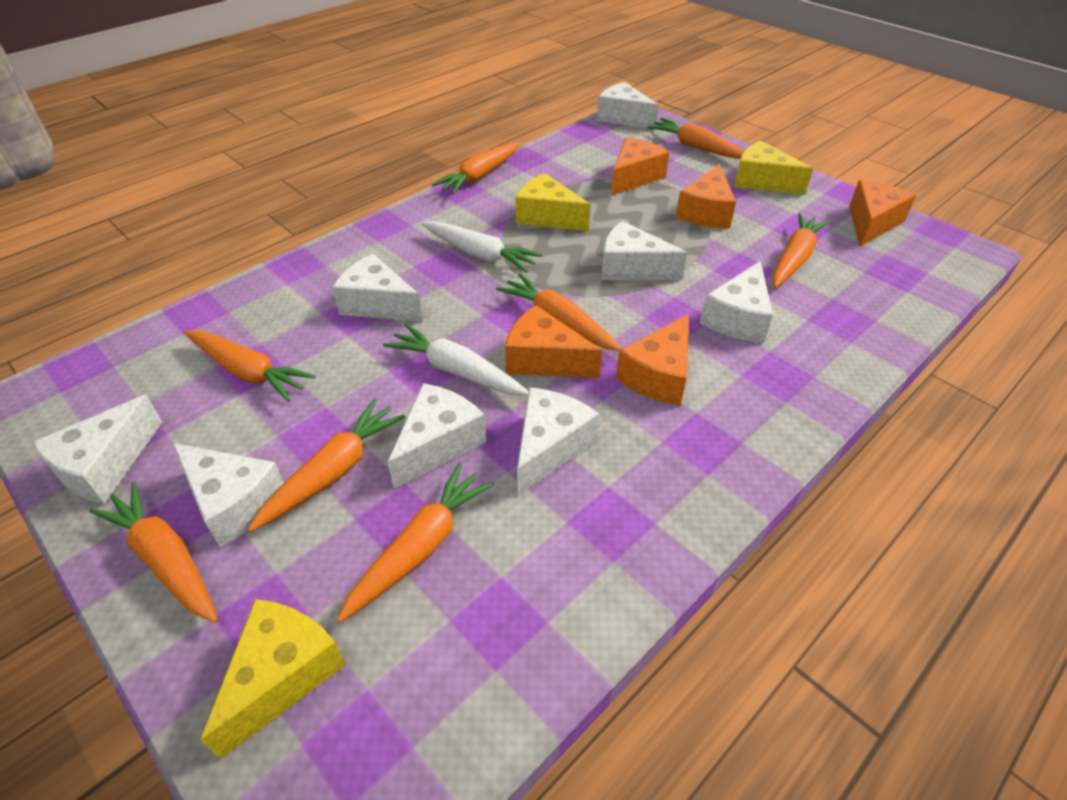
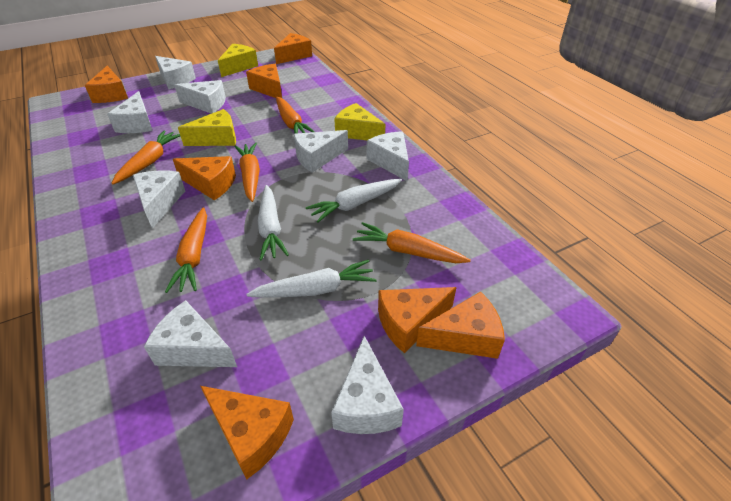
orange carrot: 8 -> 5
orange cheese: 5 -> 7
white carrot: 2 -> 3

